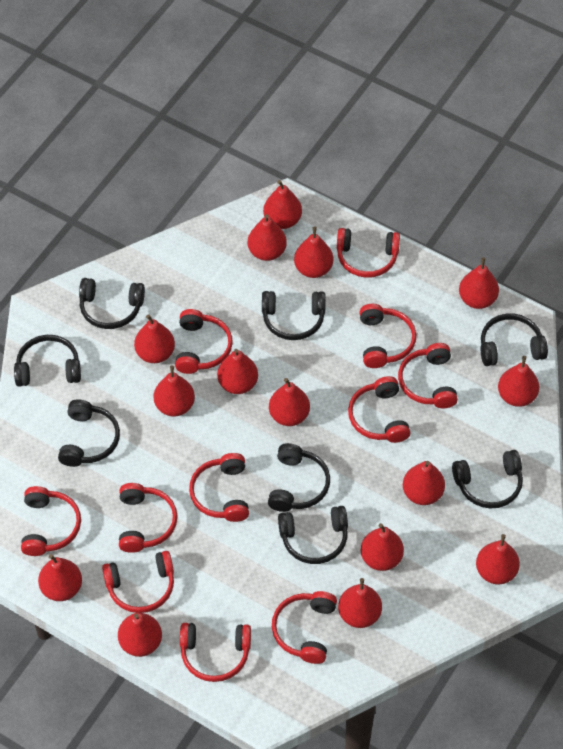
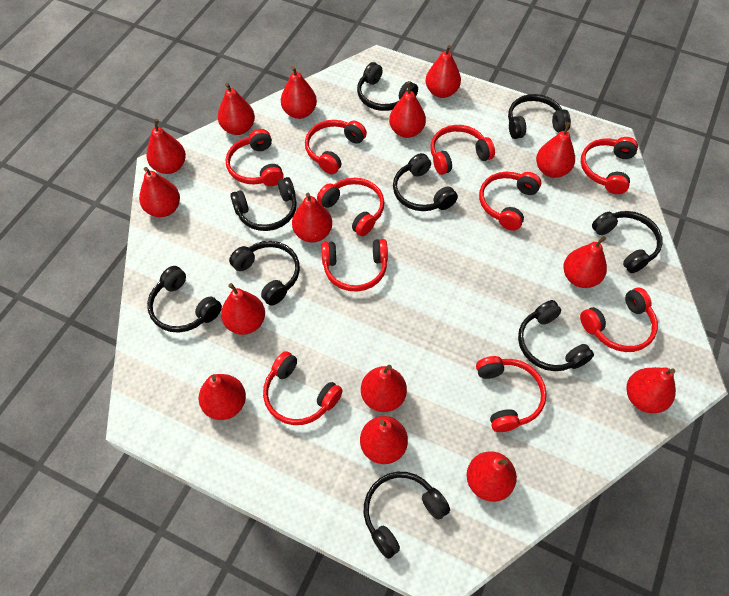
black headphones: 8 -> 9
red headphones: 11 -> 10

